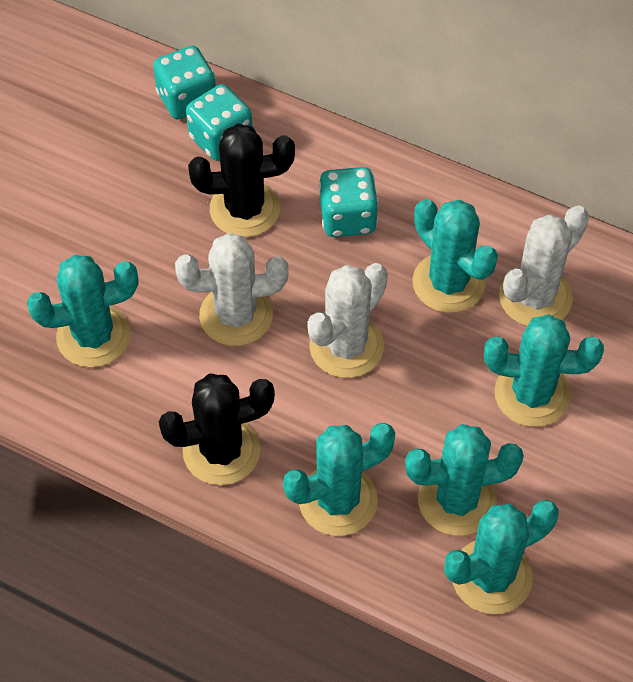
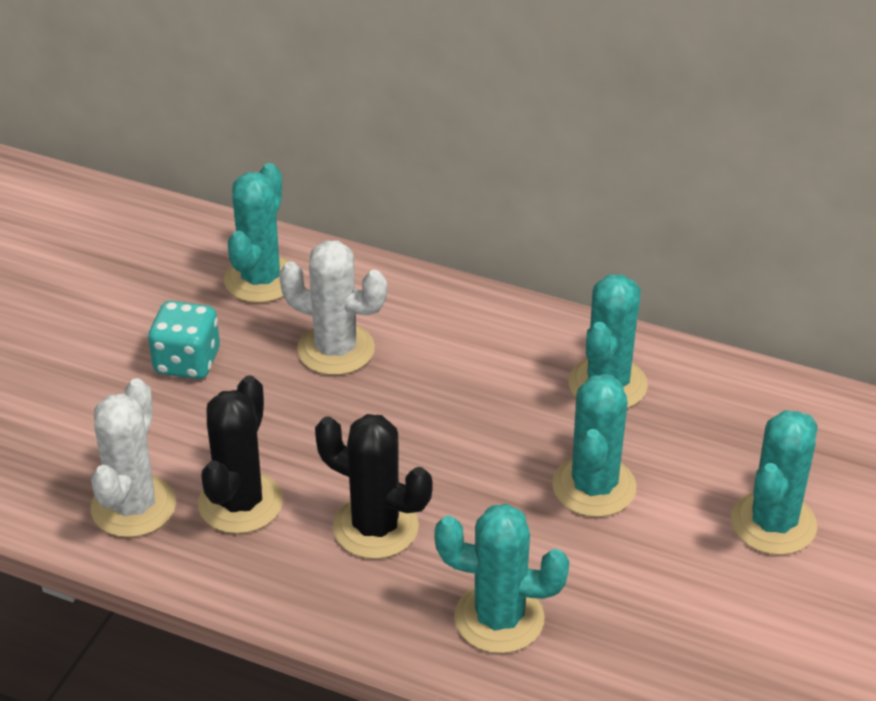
turquoise cactus: 6 -> 5
turquoise dice: 3 -> 1
white cactus: 3 -> 2

